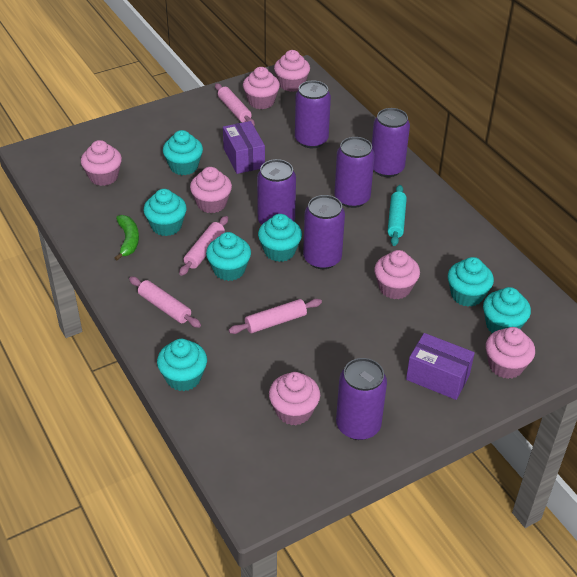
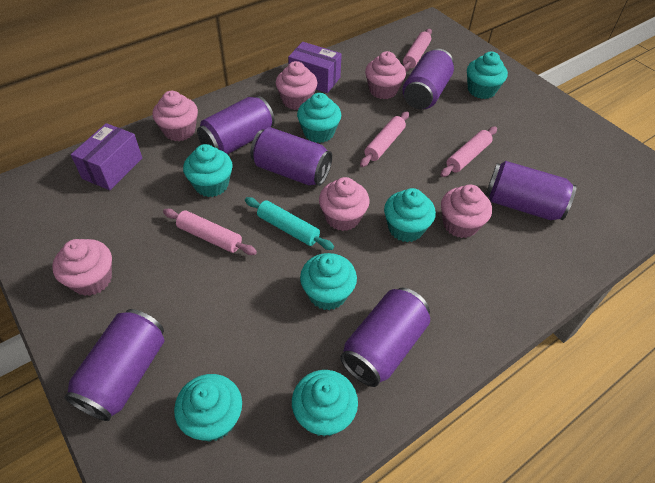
green banana: 1 -> 0
pink cupcake: 7 -> 6

